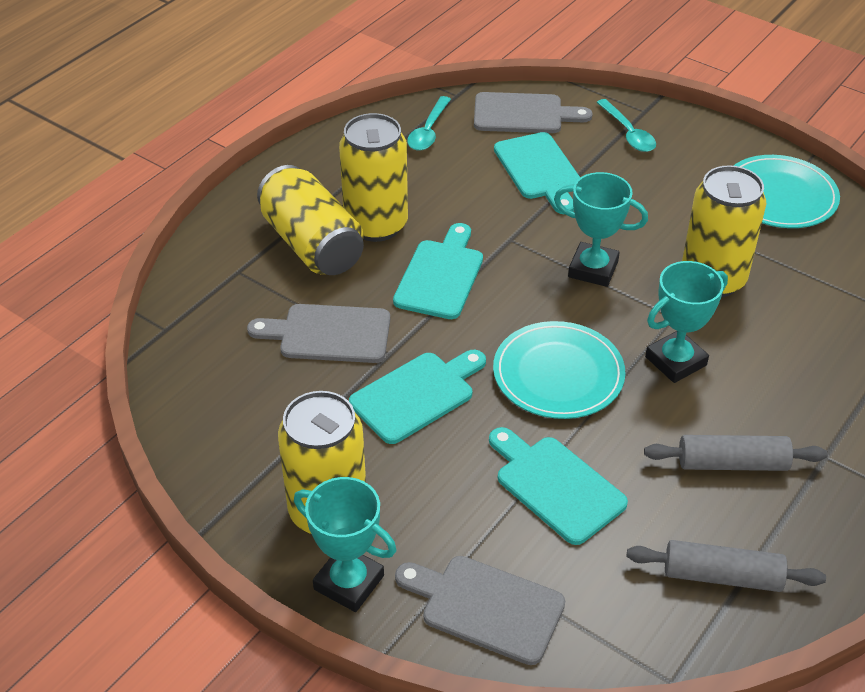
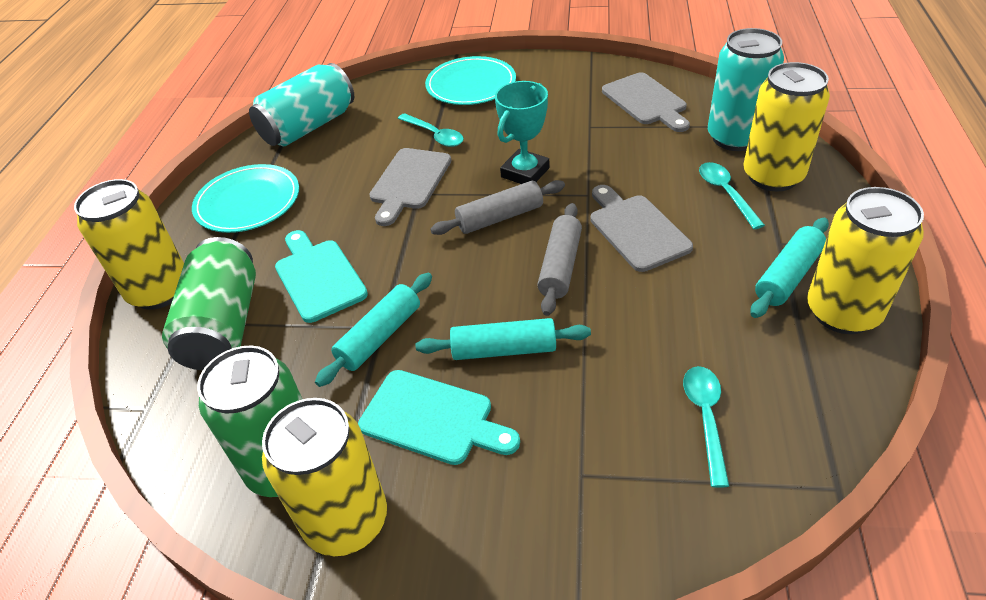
green can: 0 -> 2
turquoise can: 0 -> 2
turquoise cutting board: 4 -> 2
turquoise rolling pin: 0 -> 3
turquoise spoon: 2 -> 3
turquoise trophy: 3 -> 1

